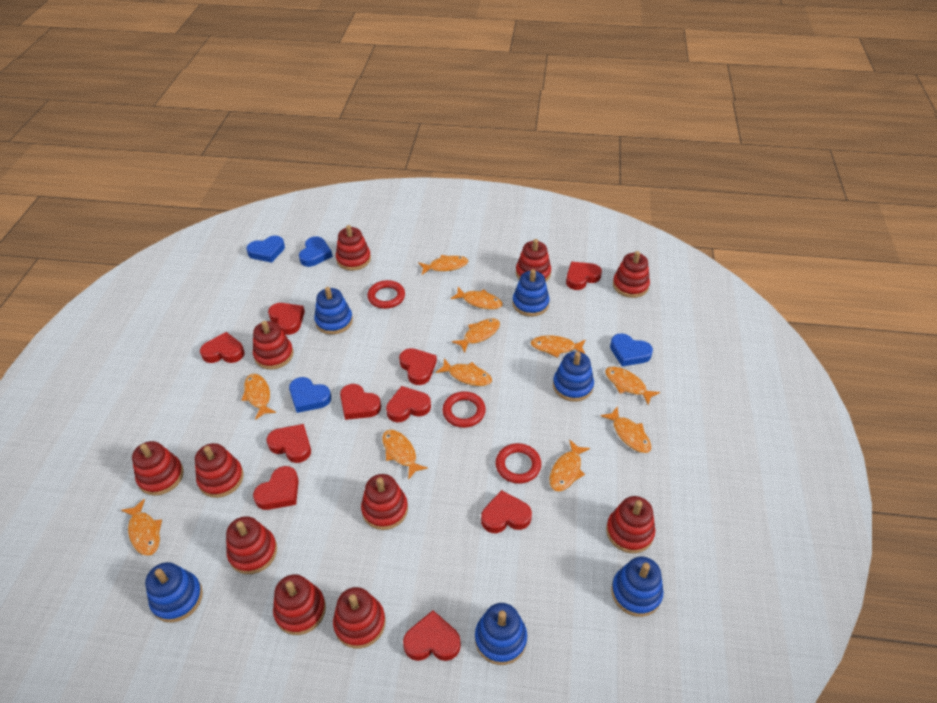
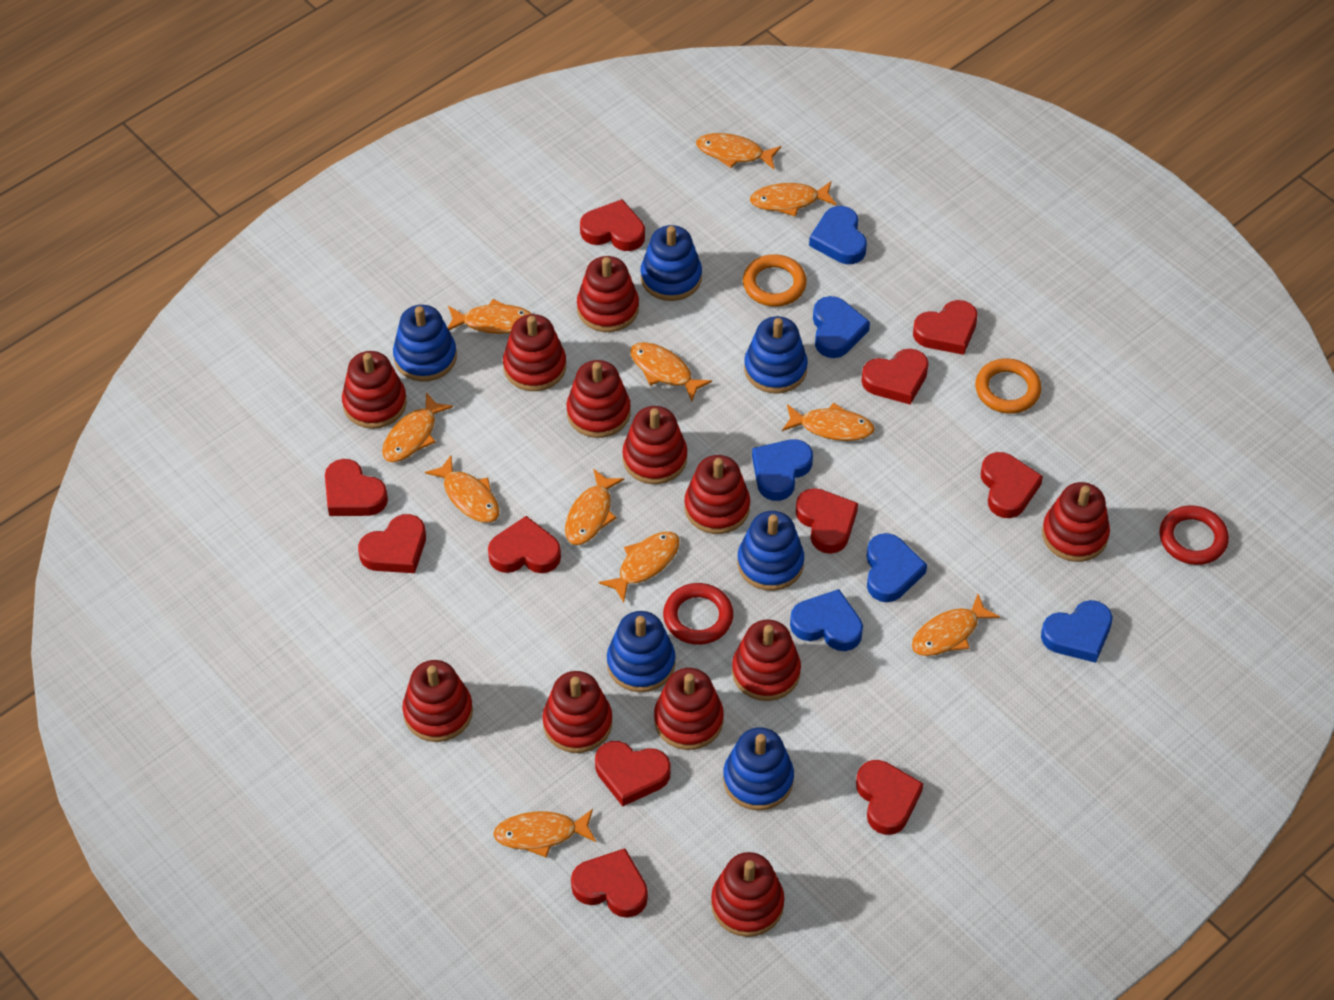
blue heart: 4 -> 6
orange ring: 0 -> 2
red heart: 10 -> 11
red ring: 3 -> 2
red stacking toy: 11 -> 12

